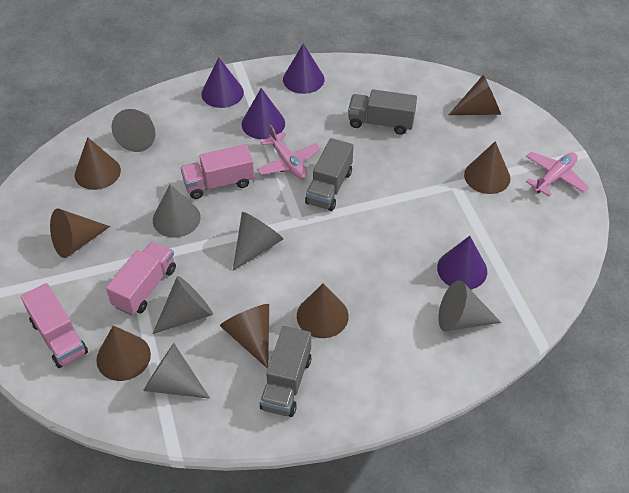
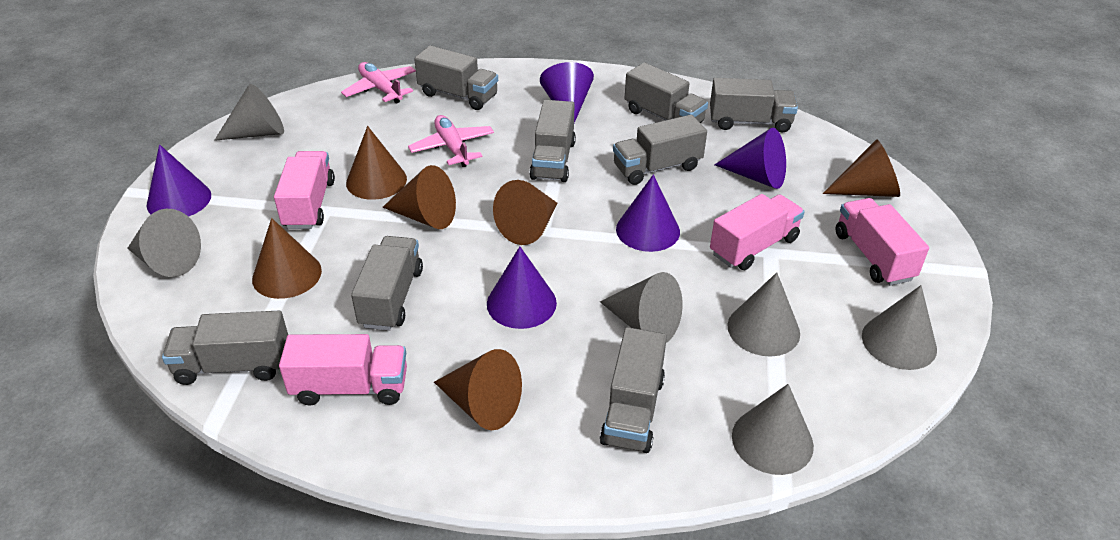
brown cone: 7 -> 6
grey truck: 3 -> 8
pink truck: 3 -> 4
purple cone: 4 -> 5

